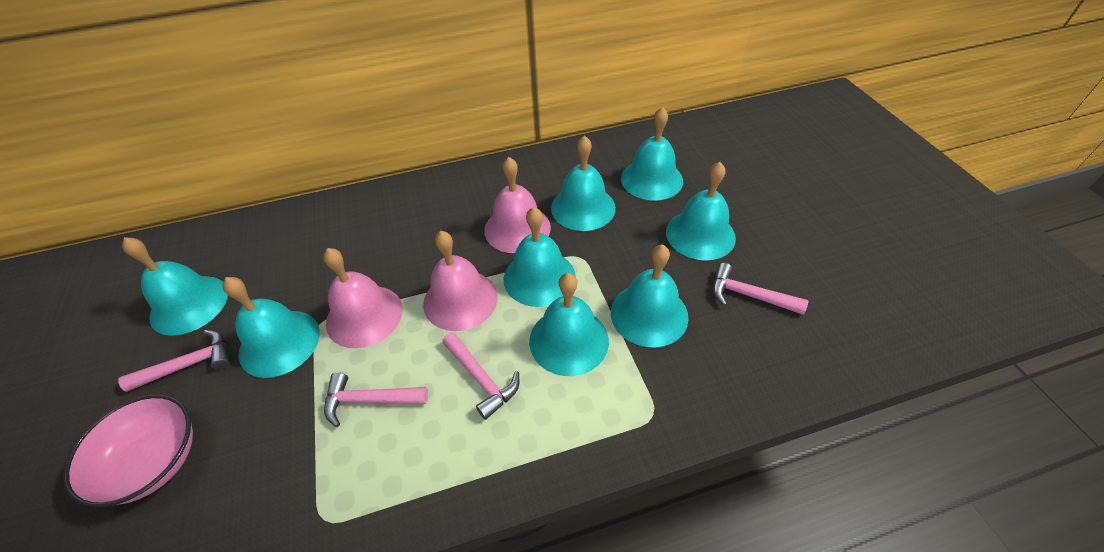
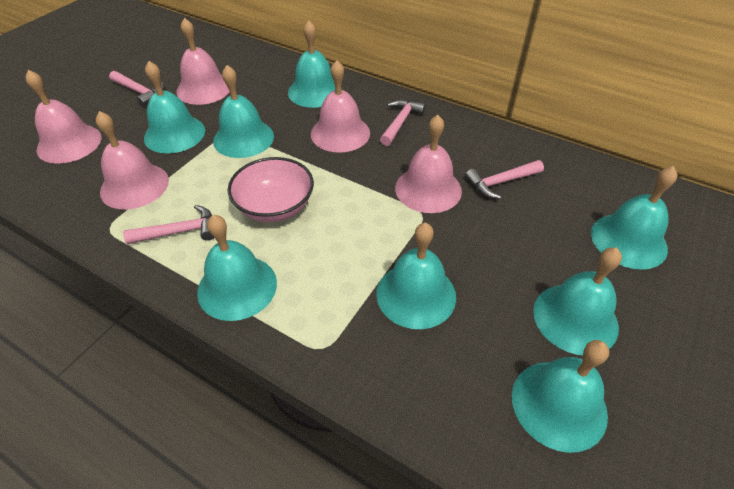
pink bell: 3 -> 5

